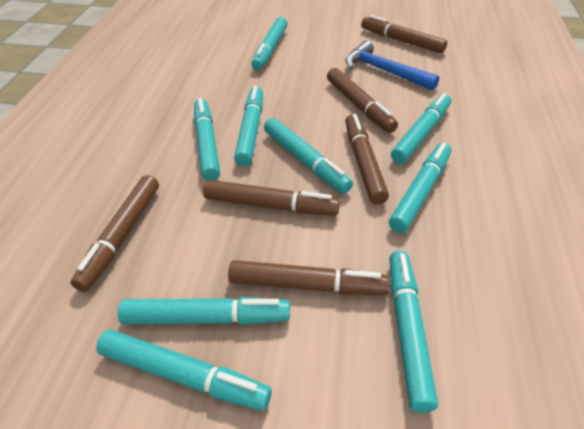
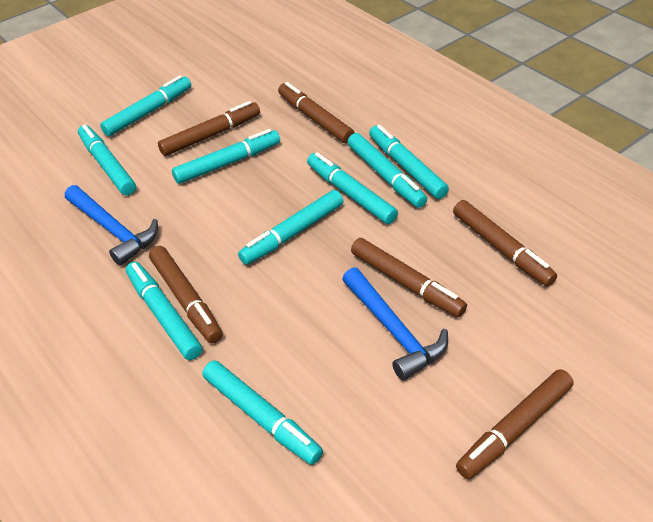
blue hammer: 1 -> 2

